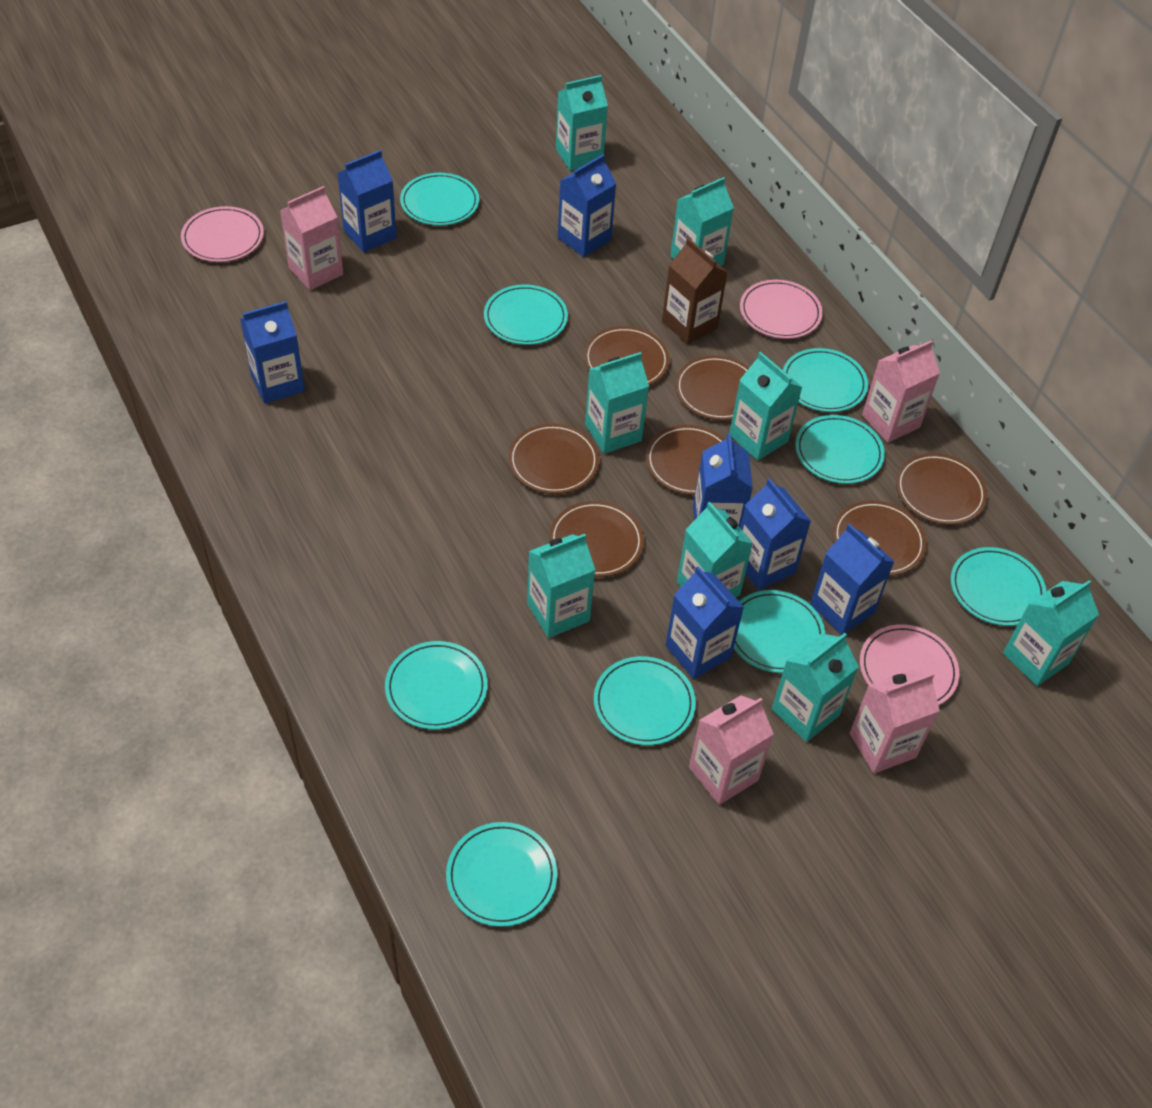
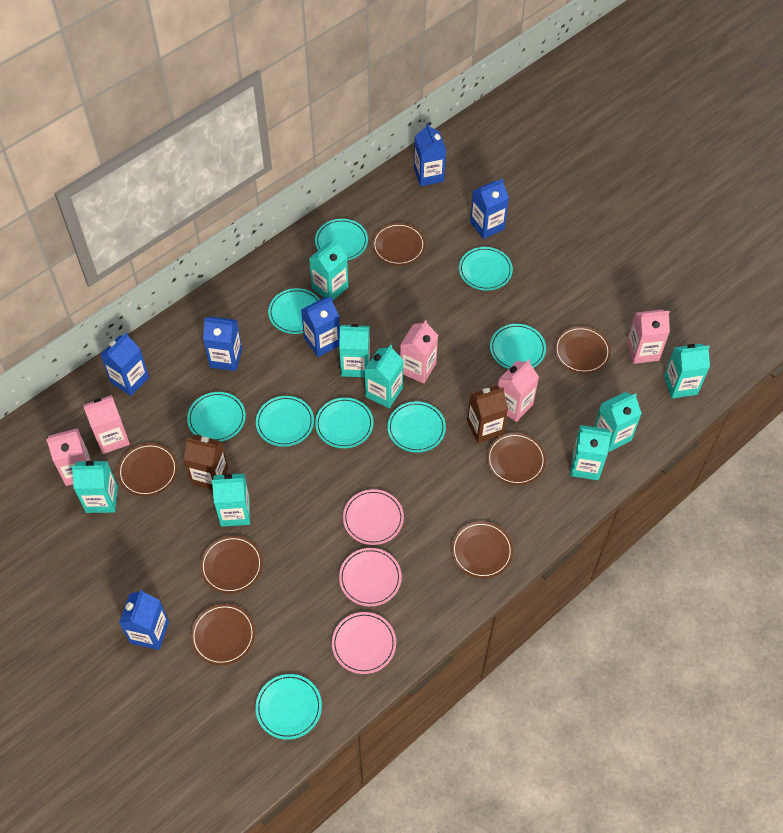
blue carton: 7 -> 6
brown carton: 1 -> 2
pink carton: 4 -> 5

